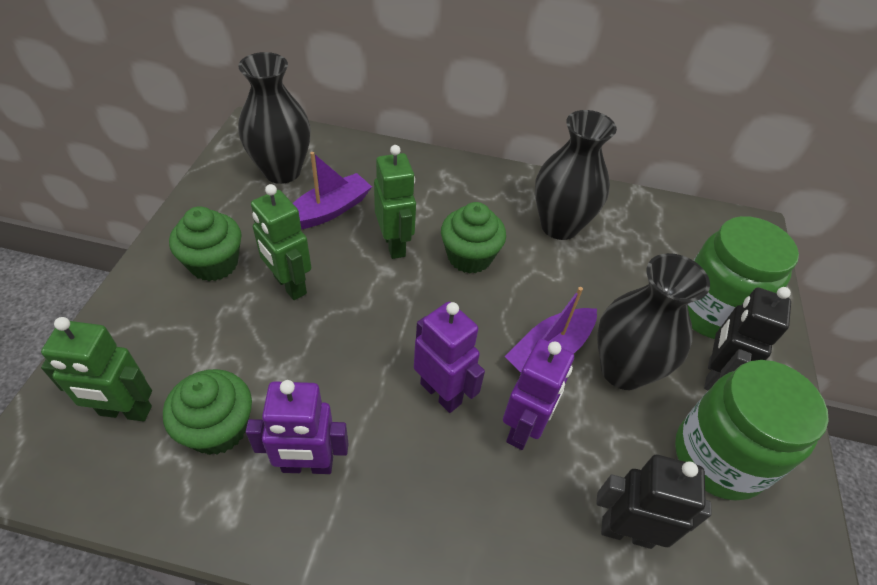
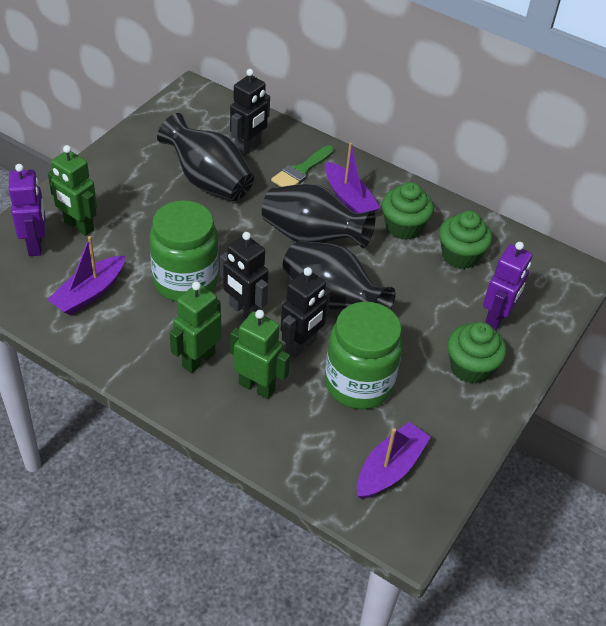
black robot: 2 -> 3
green brush: 0 -> 1
purple boat: 2 -> 3
purple robot: 3 -> 2

